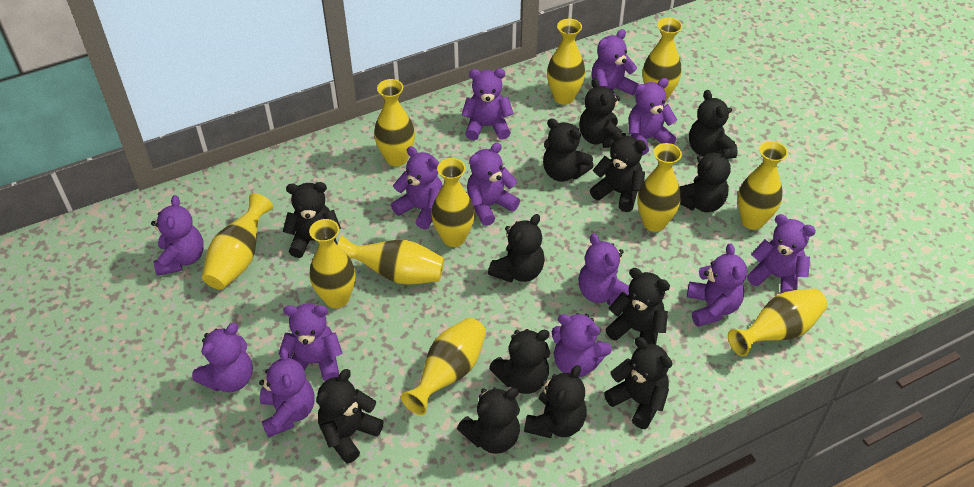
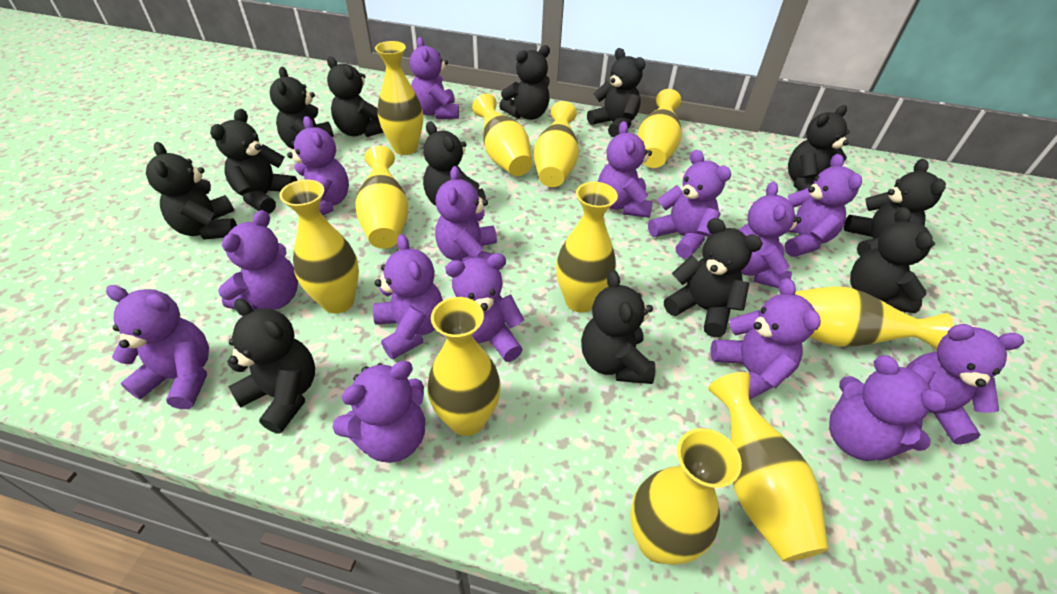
purple teddy bear: 13 -> 15

